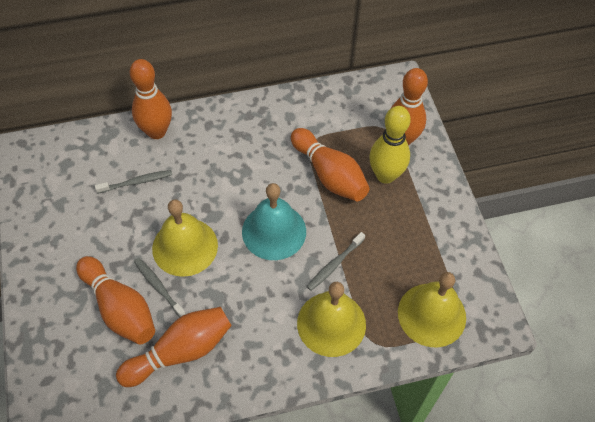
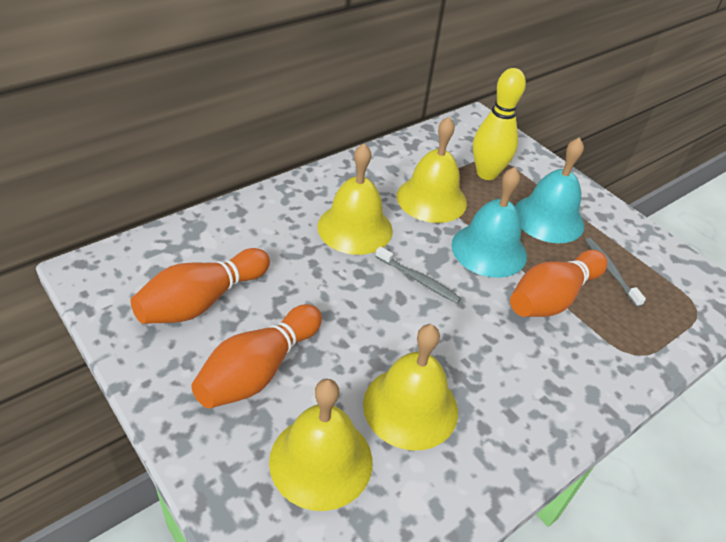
grey toothbrush: 3 -> 2
orange bowling pin: 5 -> 3
turquoise bell: 1 -> 2
yellow bell: 3 -> 4

